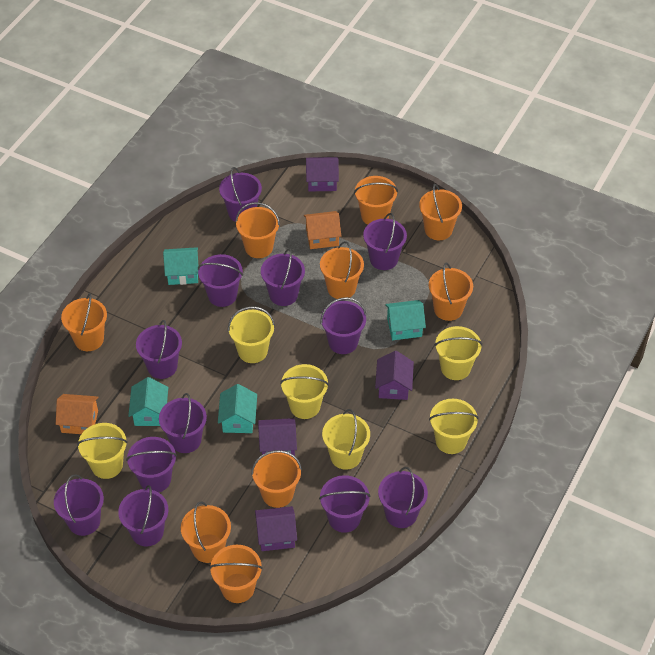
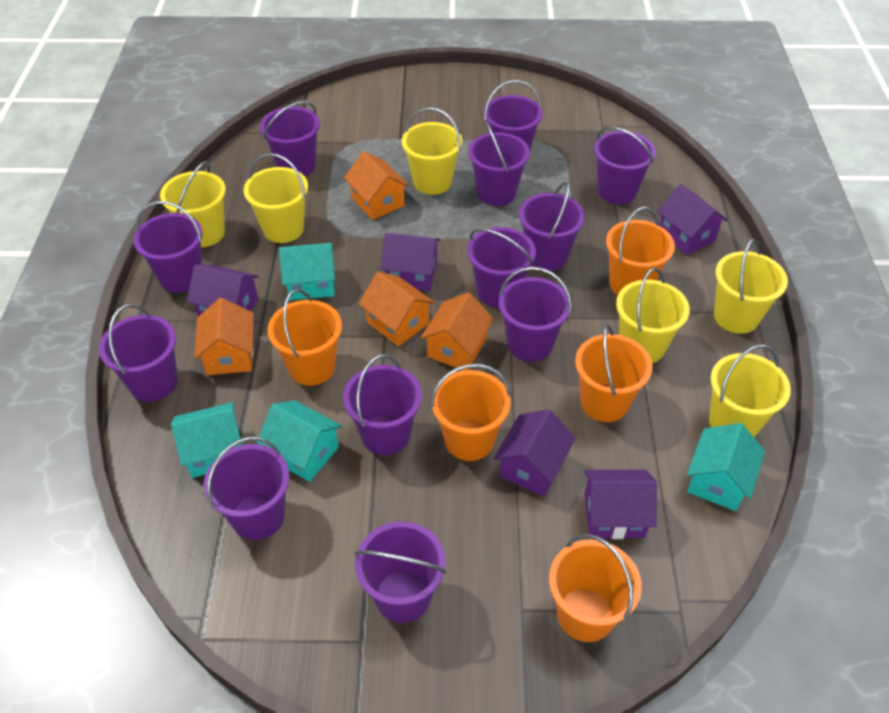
orange bucket: 9 -> 5
orange house: 2 -> 4
purple house: 4 -> 5

